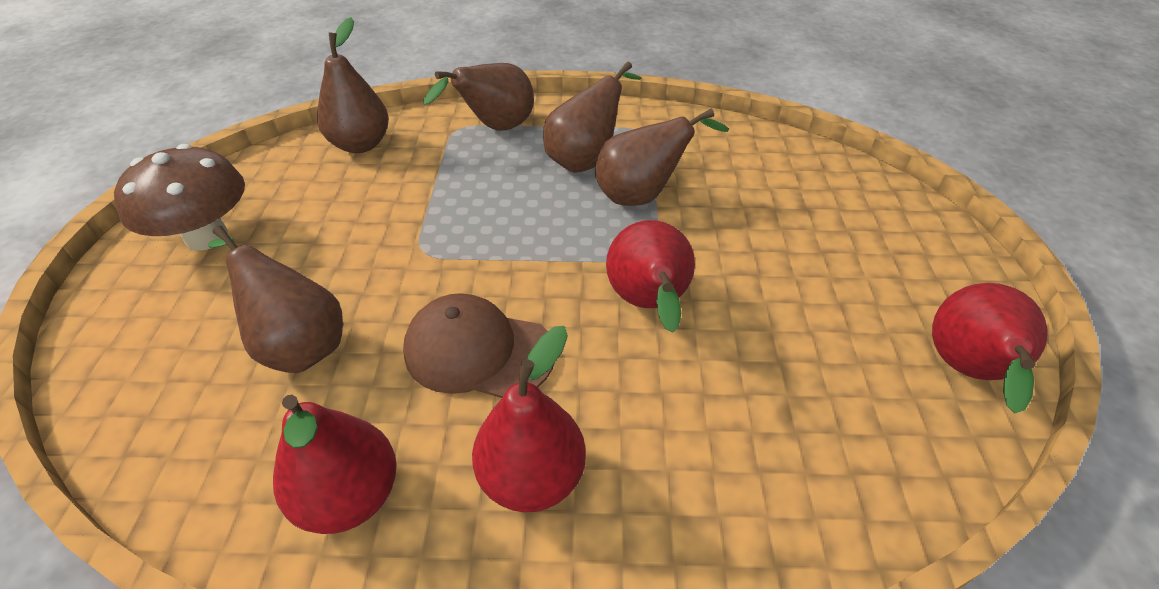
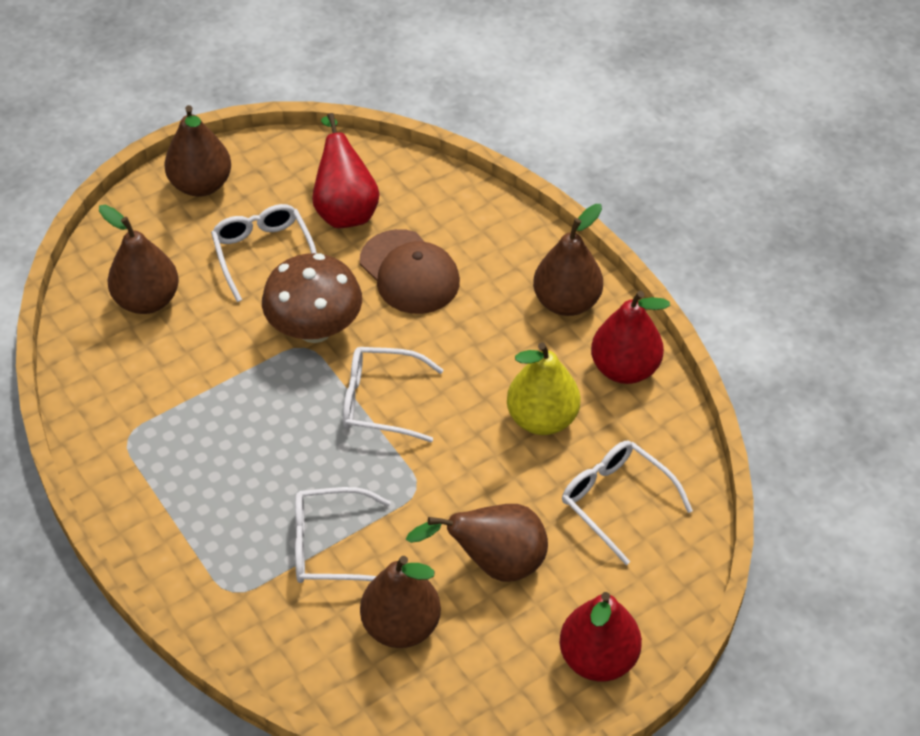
red pear: 4 -> 3
white glasses: 0 -> 4
yellow pear: 0 -> 1

